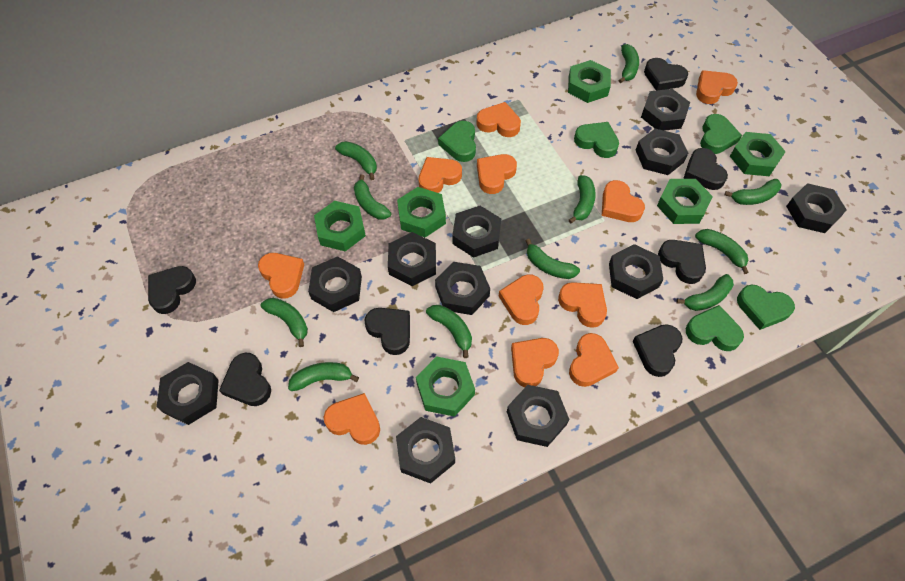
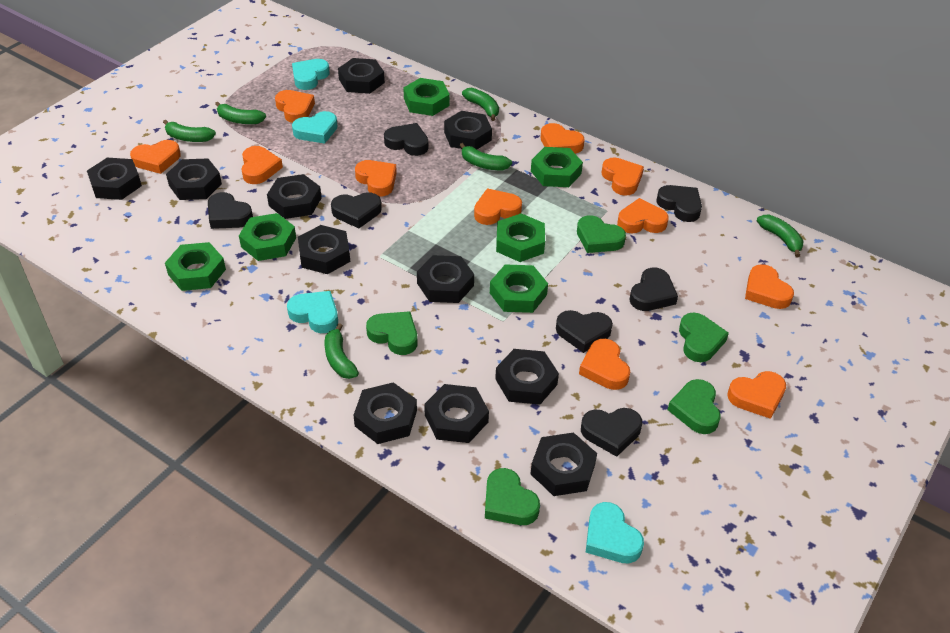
green banana: 11 -> 6
turquoise heart: 0 -> 4

